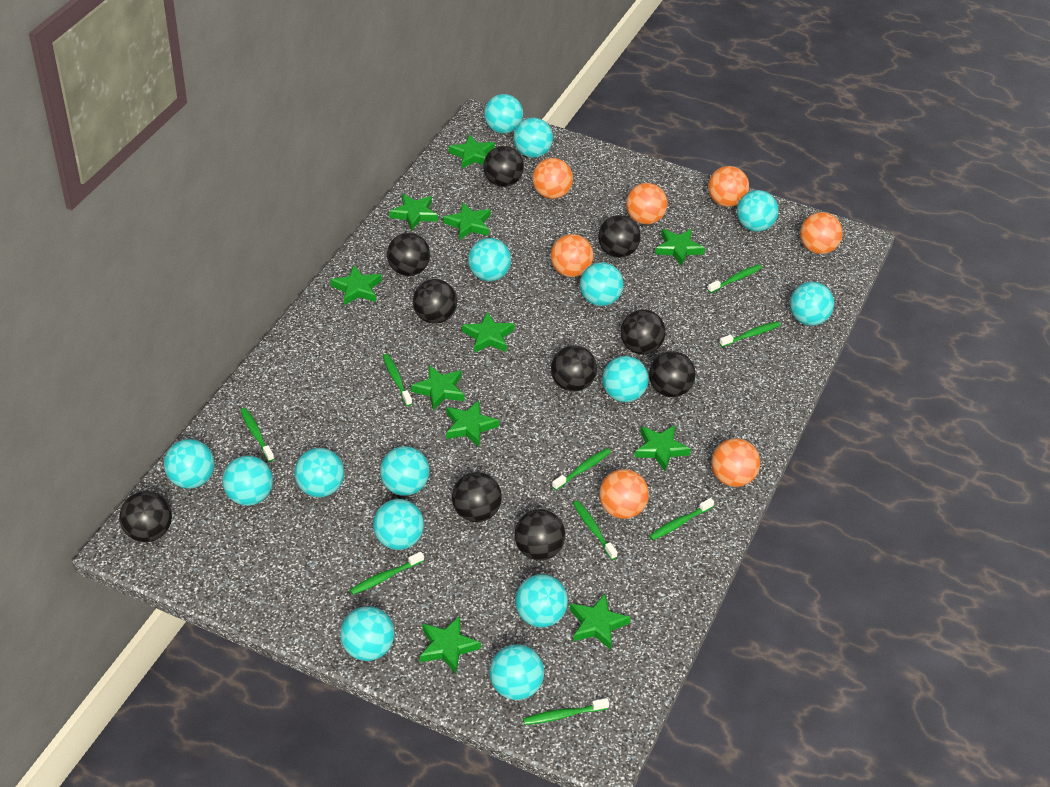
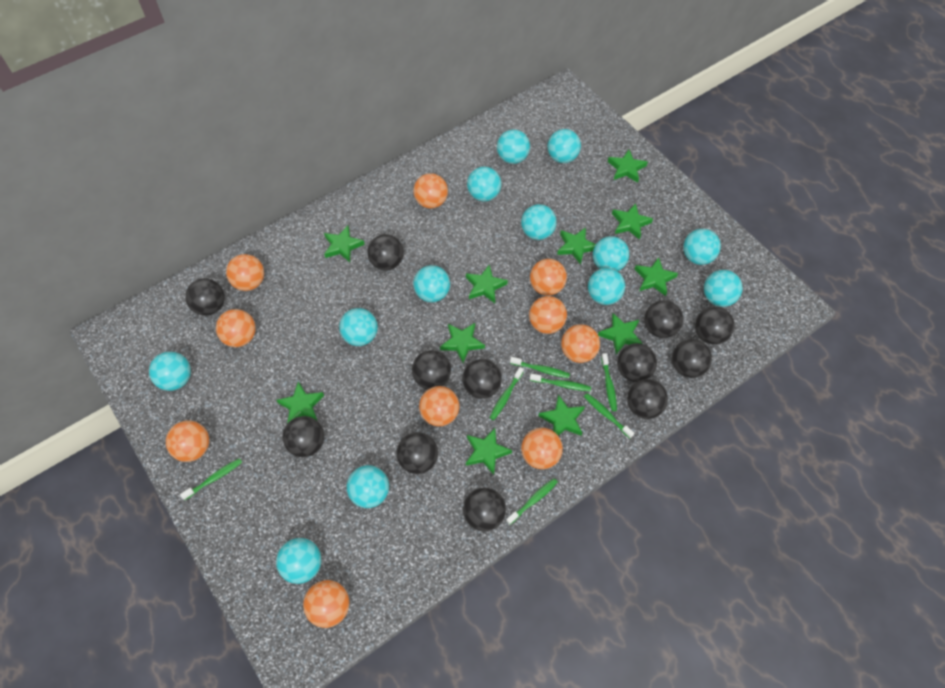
black ball: 10 -> 12
green toothbrush: 9 -> 7
orange ball: 7 -> 10
turquoise ball: 15 -> 13

